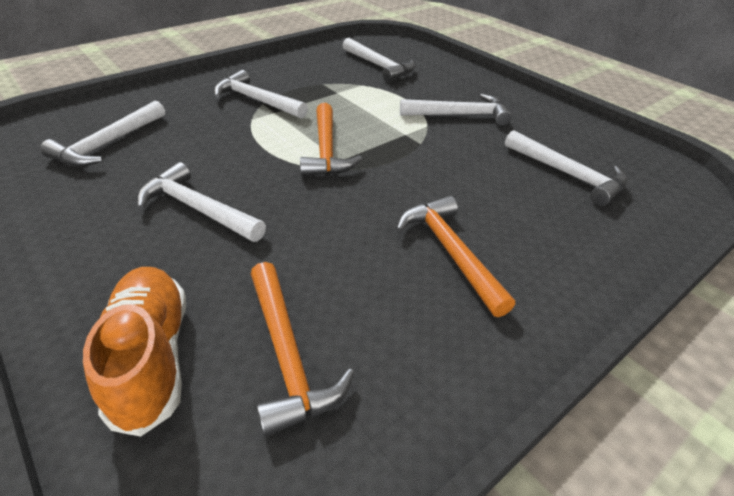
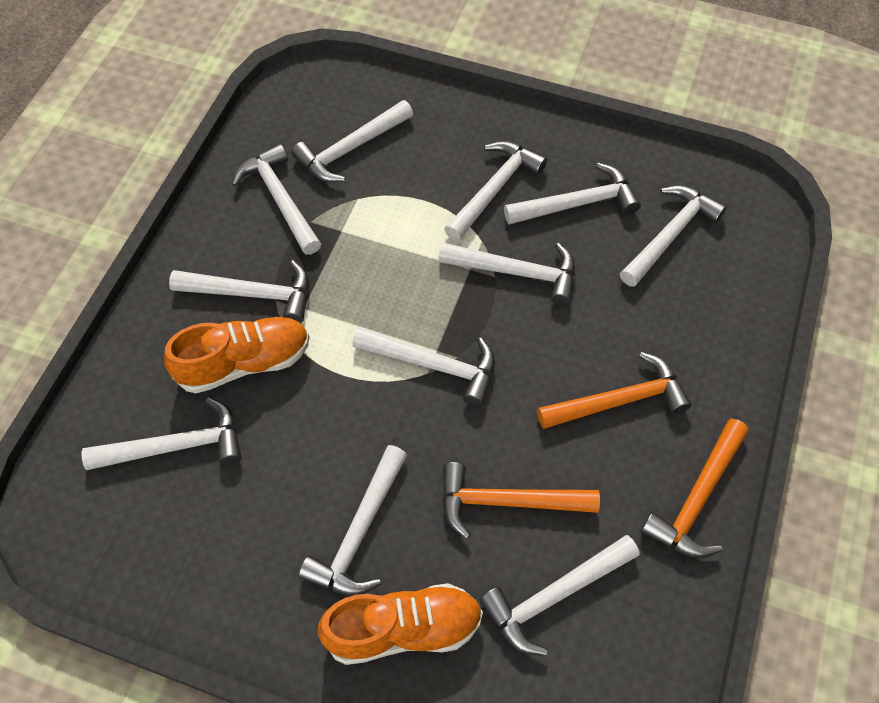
orange shoe: 1 -> 2
white hammer: 6 -> 11

